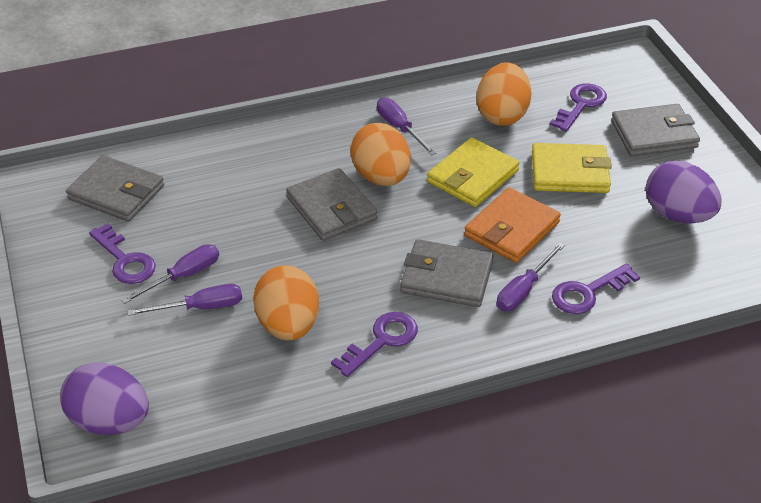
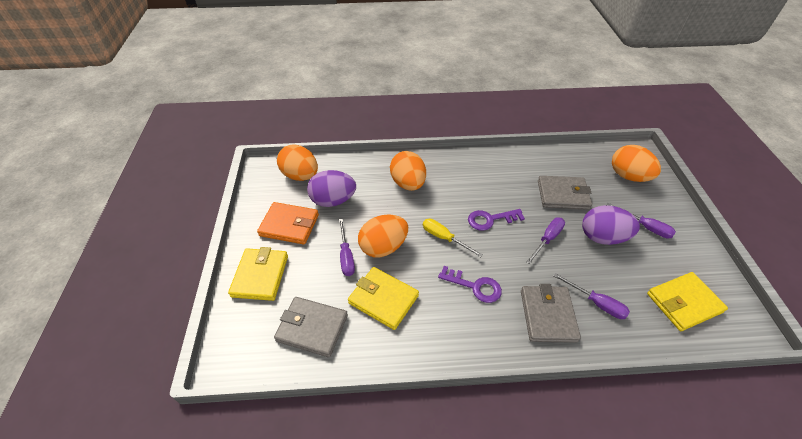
grey wallet: 4 -> 3
orange egg: 3 -> 4
purple key: 4 -> 2
yellow screwdriver: 0 -> 1
yellow wallet: 2 -> 3

